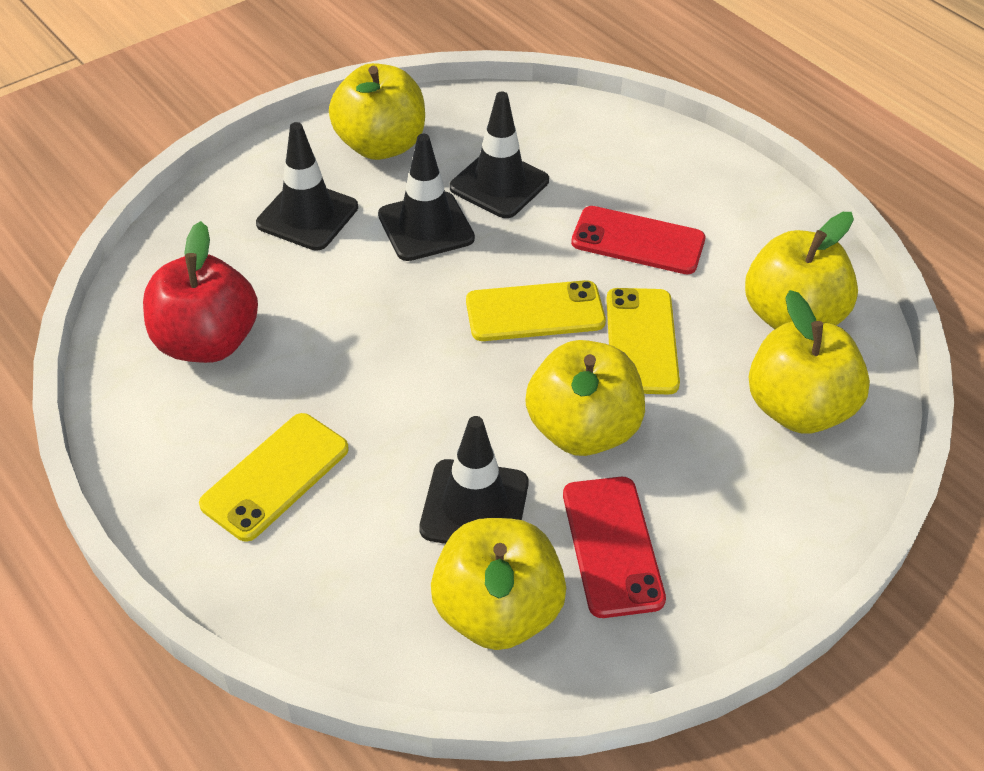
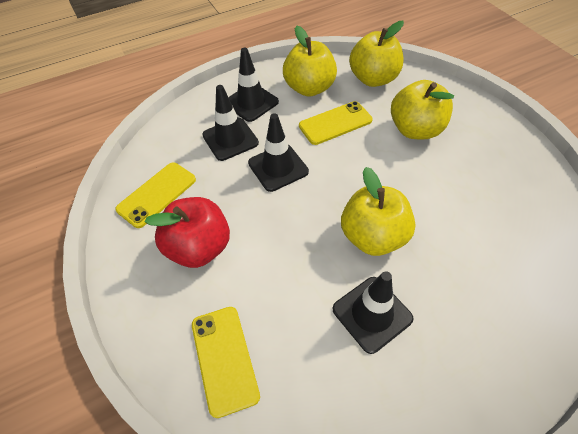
red phone: 2 -> 0
yellow apple: 5 -> 4

